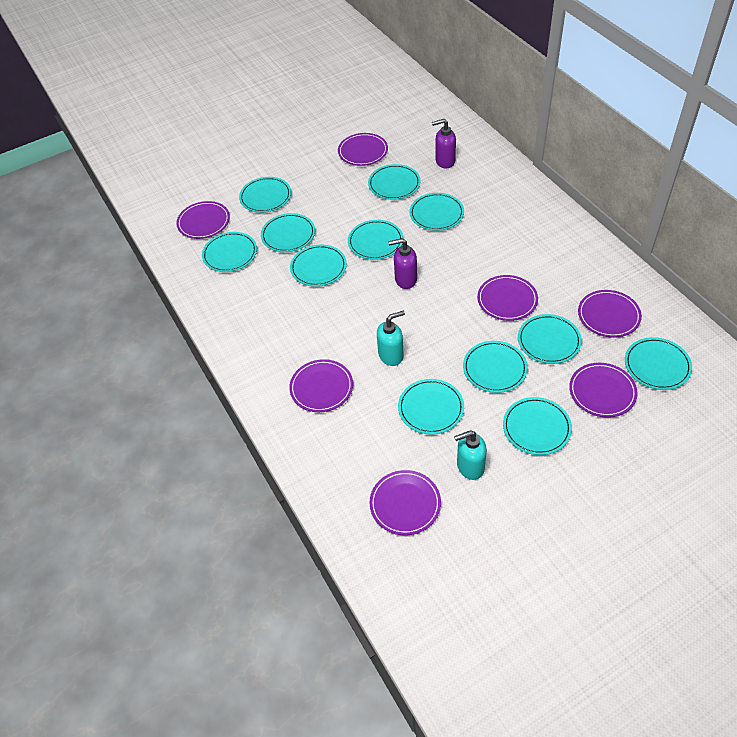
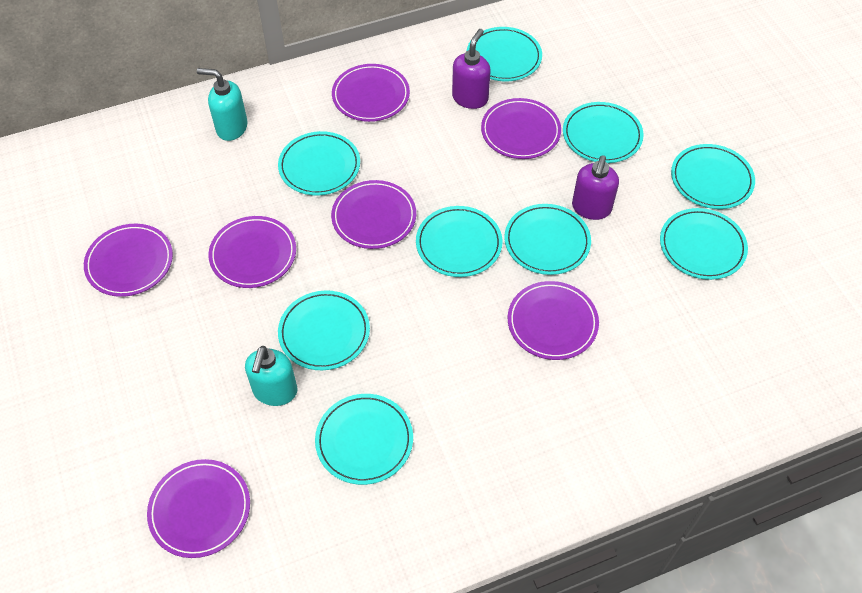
turquoise plate: 12 -> 9

